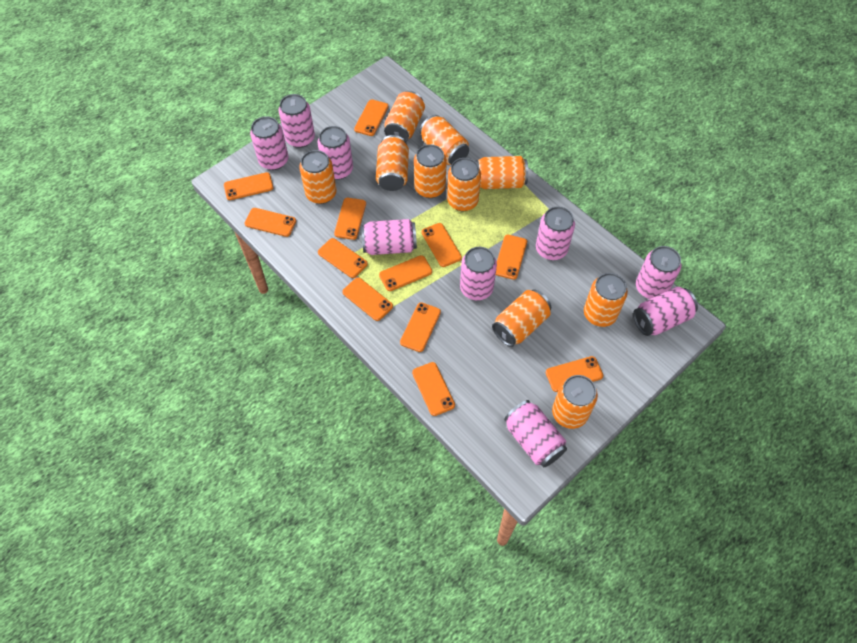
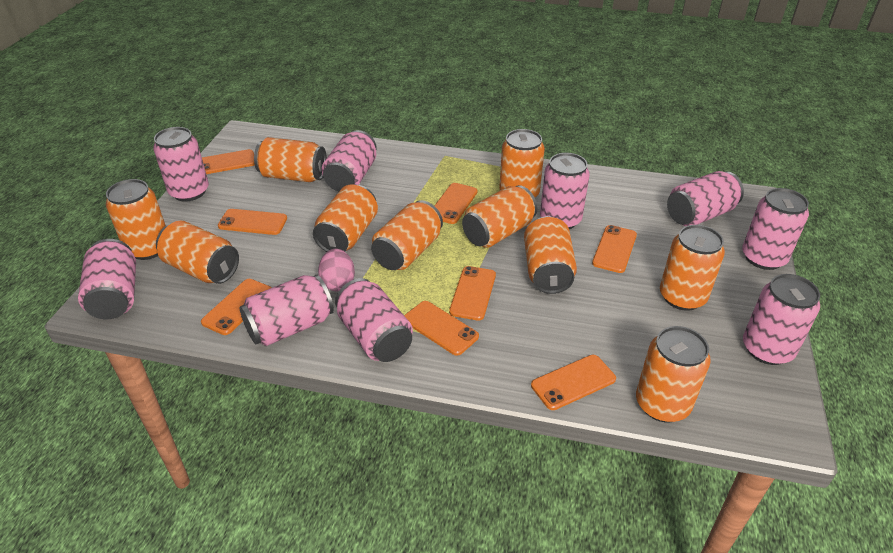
orange phone: 12 -> 8
pink egg: 0 -> 1

